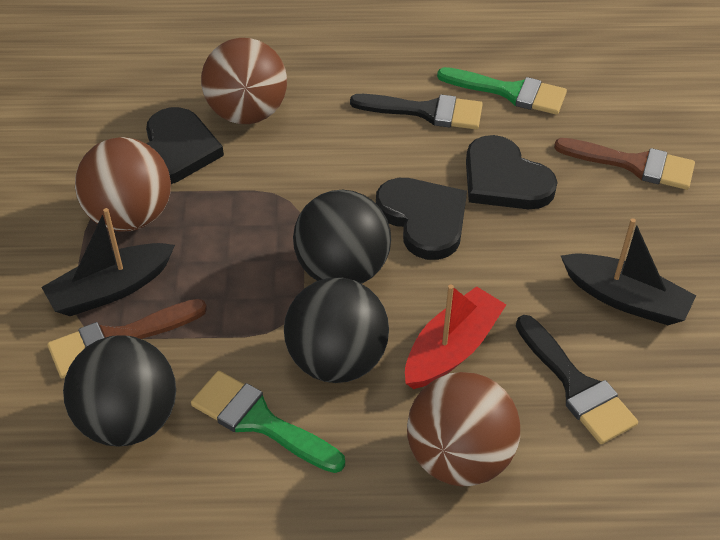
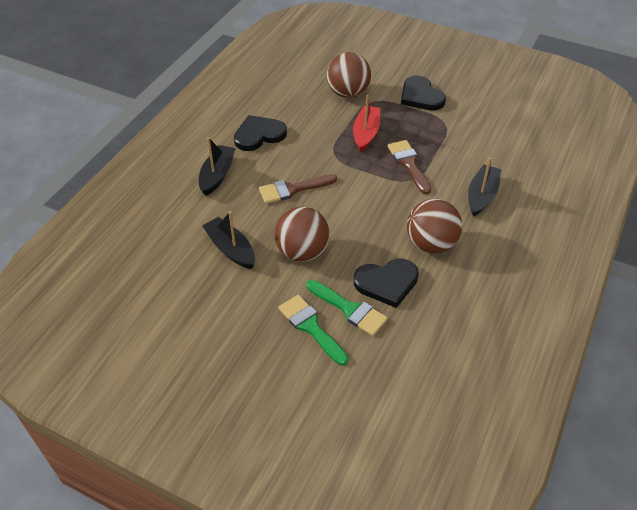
black ball: 3 -> 0
black boat: 2 -> 3
black brush: 2 -> 0

